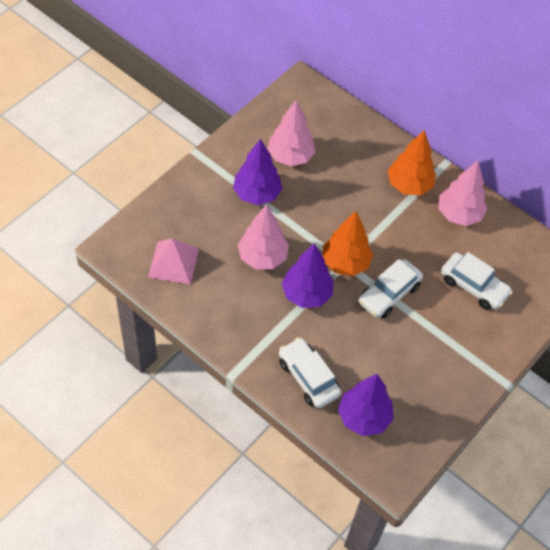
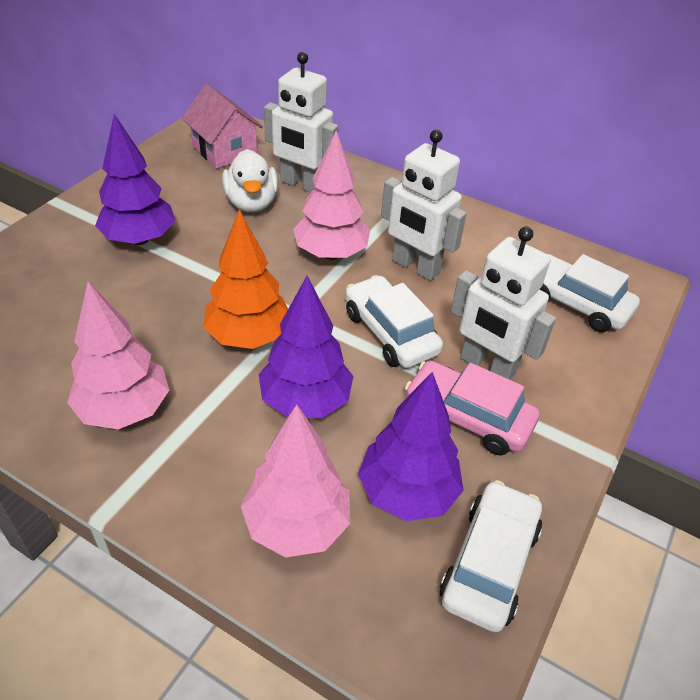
orange tree: 2 -> 1
pink car: 0 -> 1
pink house: 0 -> 1
pink pyramid: 1 -> 0
white duck: 0 -> 1
white robot: 0 -> 3

